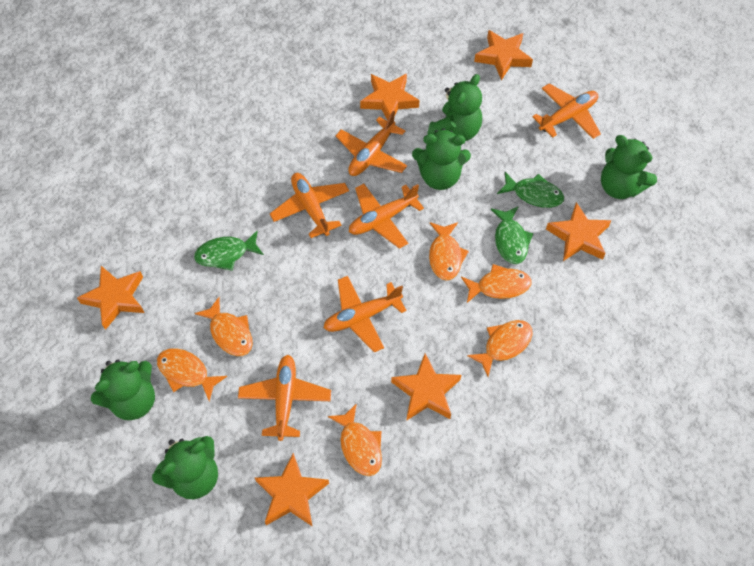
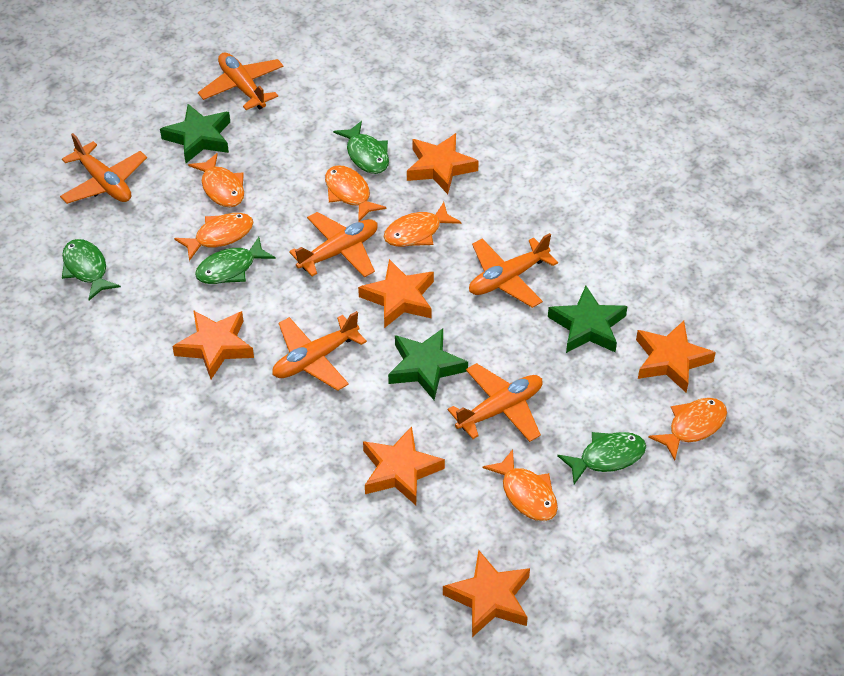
green fish: 3 -> 4
green star: 0 -> 3
green teddy bear: 5 -> 0

